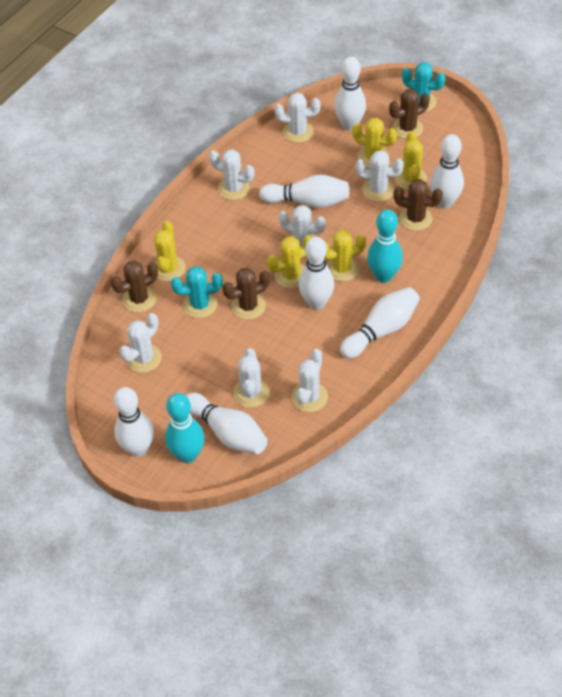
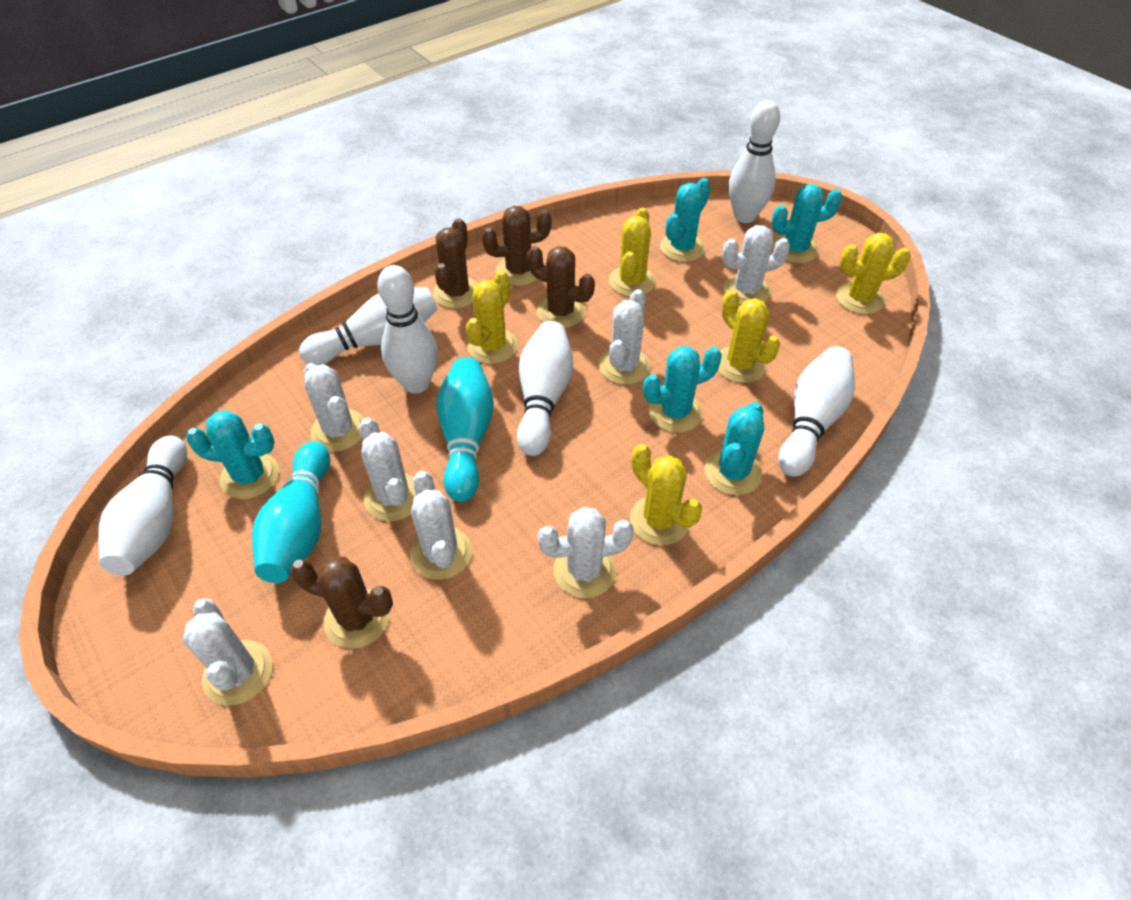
turquoise cactus: 2 -> 5
white bowling pin: 7 -> 6

